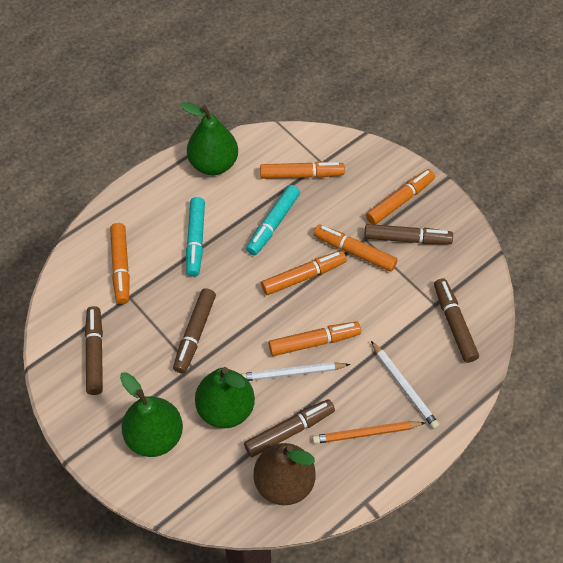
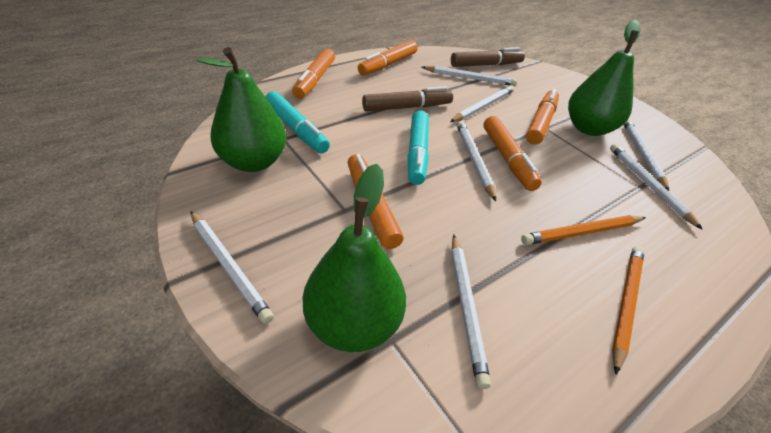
brown marker: 5 -> 2
brown pear: 1 -> 0
orange marker: 6 -> 5
orange pencil: 1 -> 2
white pencil: 2 -> 7

